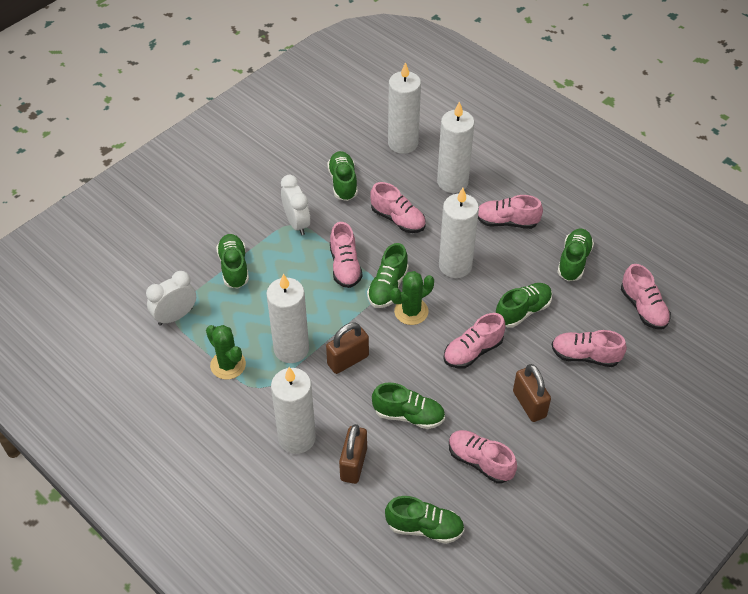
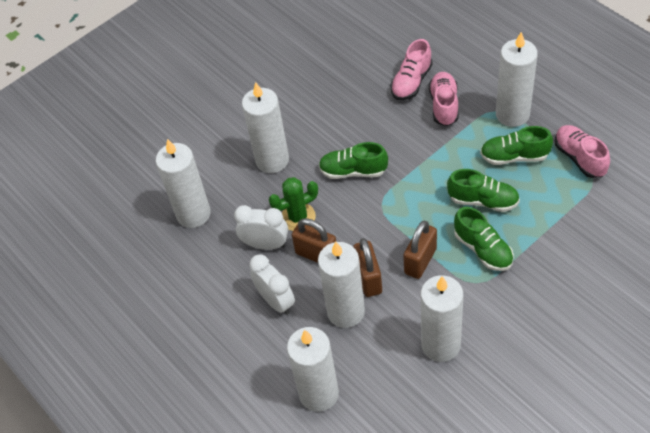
green cactus: 2 -> 1
green shoe: 7 -> 4
pink shoe: 7 -> 3
white candle: 5 -> 6

